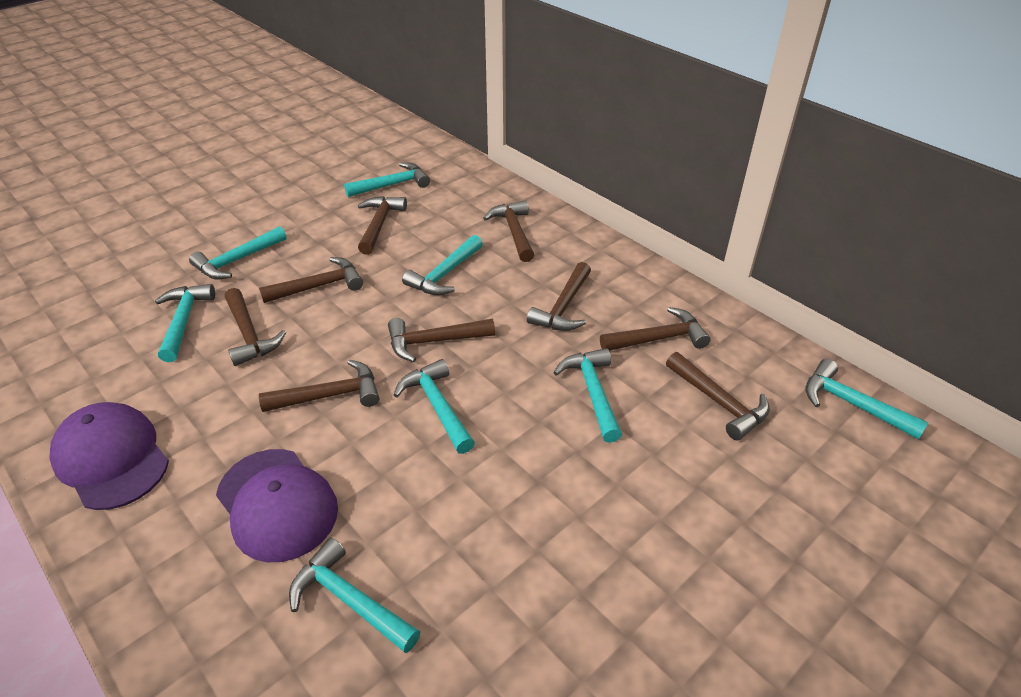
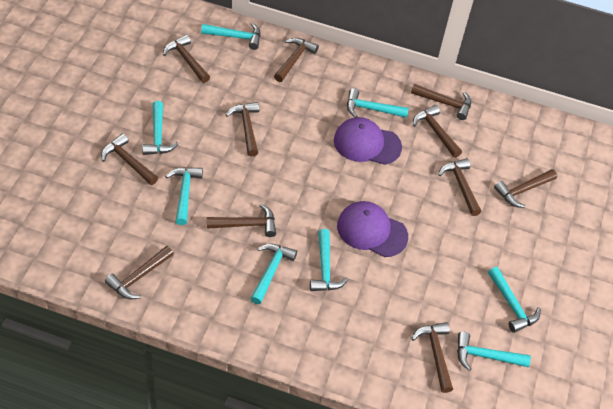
brown hammer: 9 -> 11

